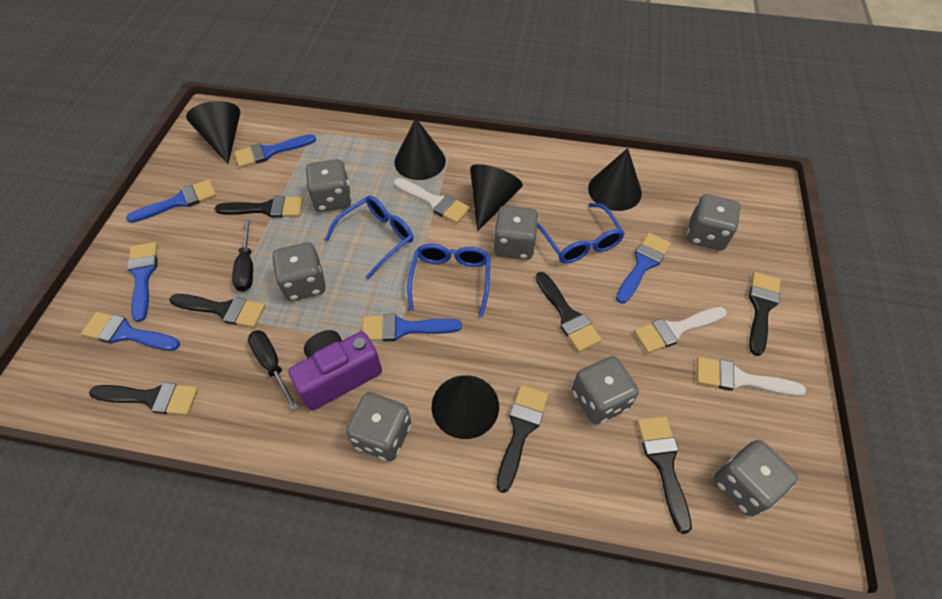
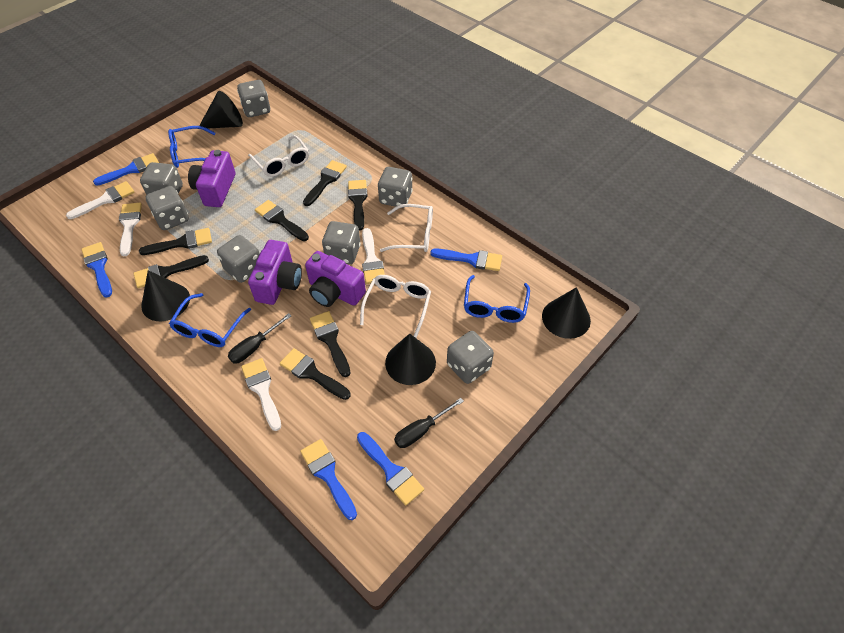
black cone: 5 -> 4
blue brush: 6 -> 5
purple camera: 1 -> 3
white brush: 3 -> 4
white glasses: 0 -> 3

